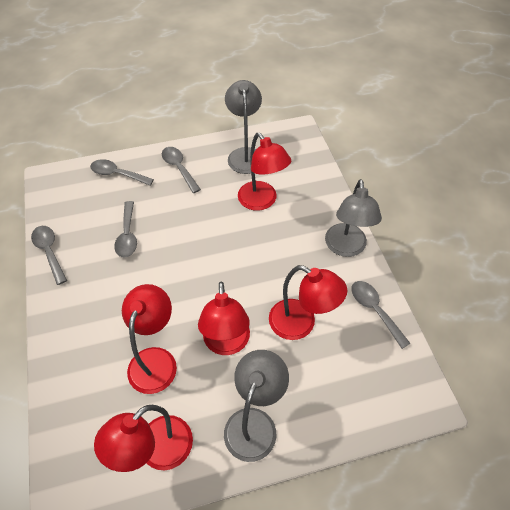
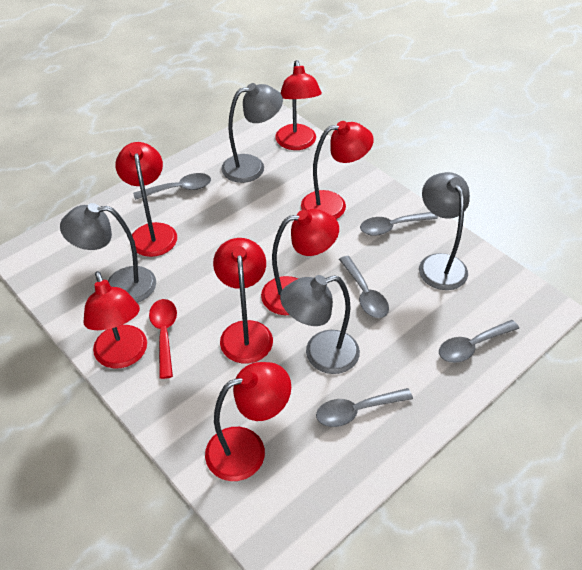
grey lamp: 3 -> 4
red lamp: 5 -> 7
red spoon: 0 -> 1

